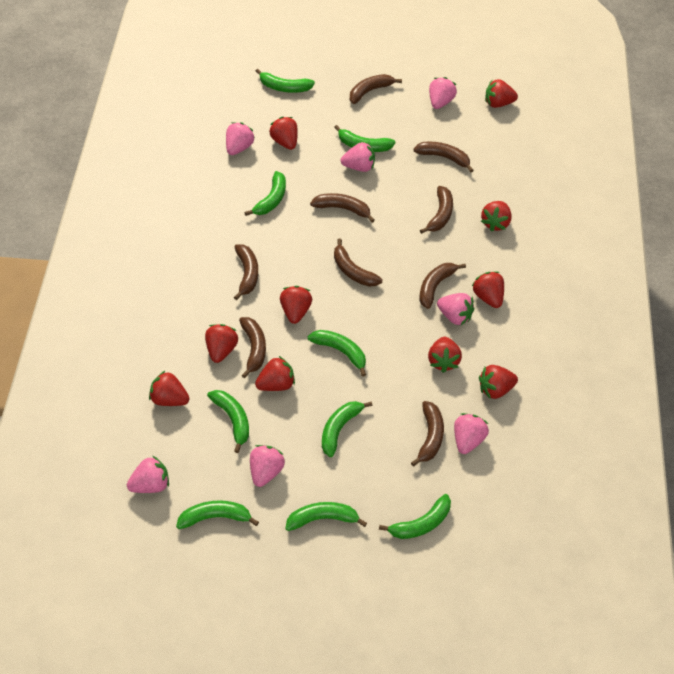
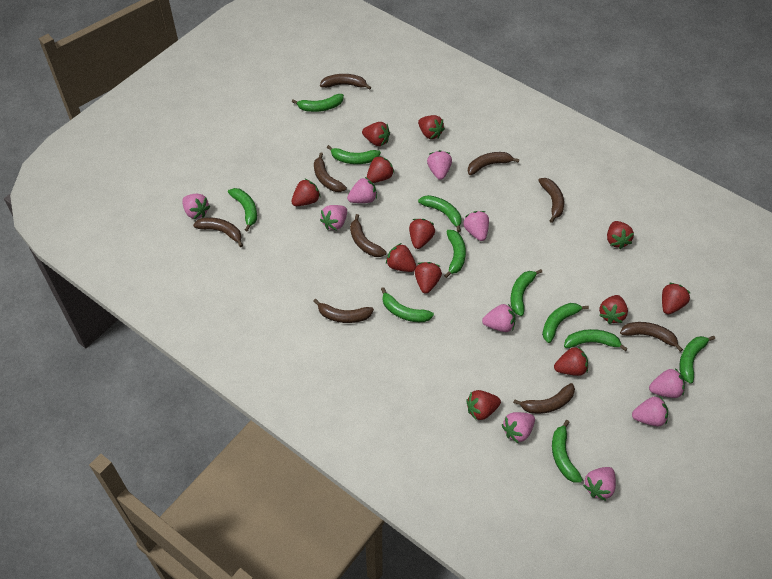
green banana: 9 -> 11
pink strawberry: 7 -> 10
red strawberry: 10 -> 12

